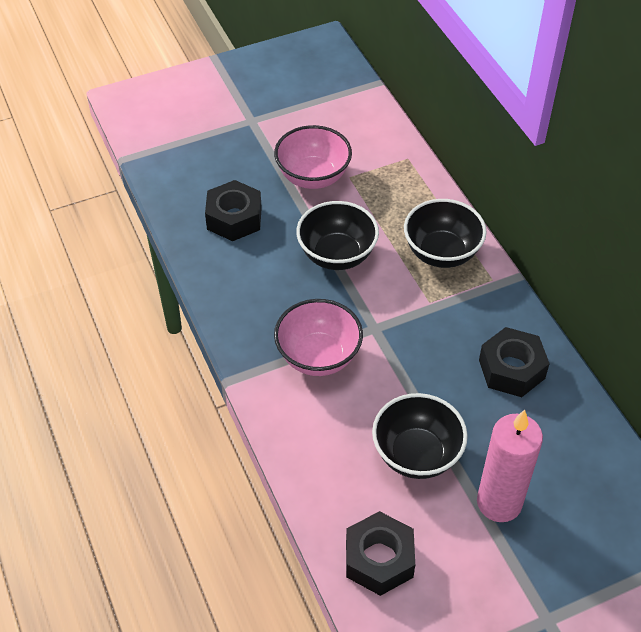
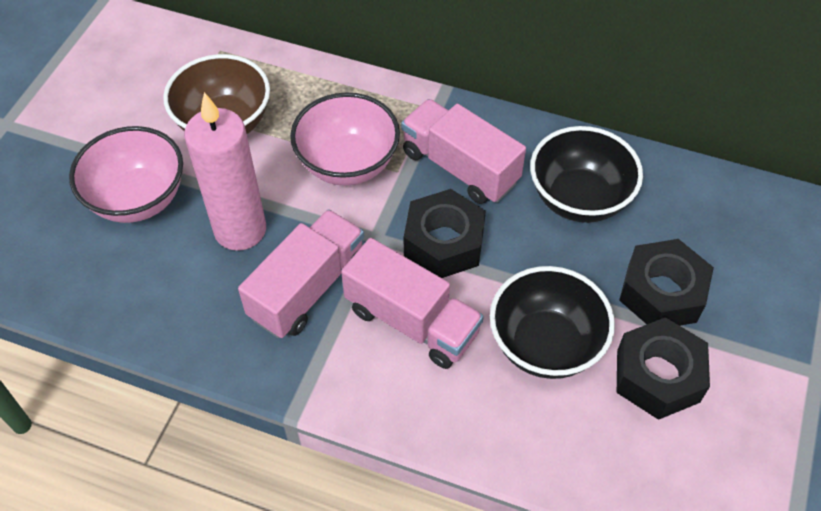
black bowl: 3 -> 2
brown bowl: 0 -> 1
pink truck: 0 -> 3

